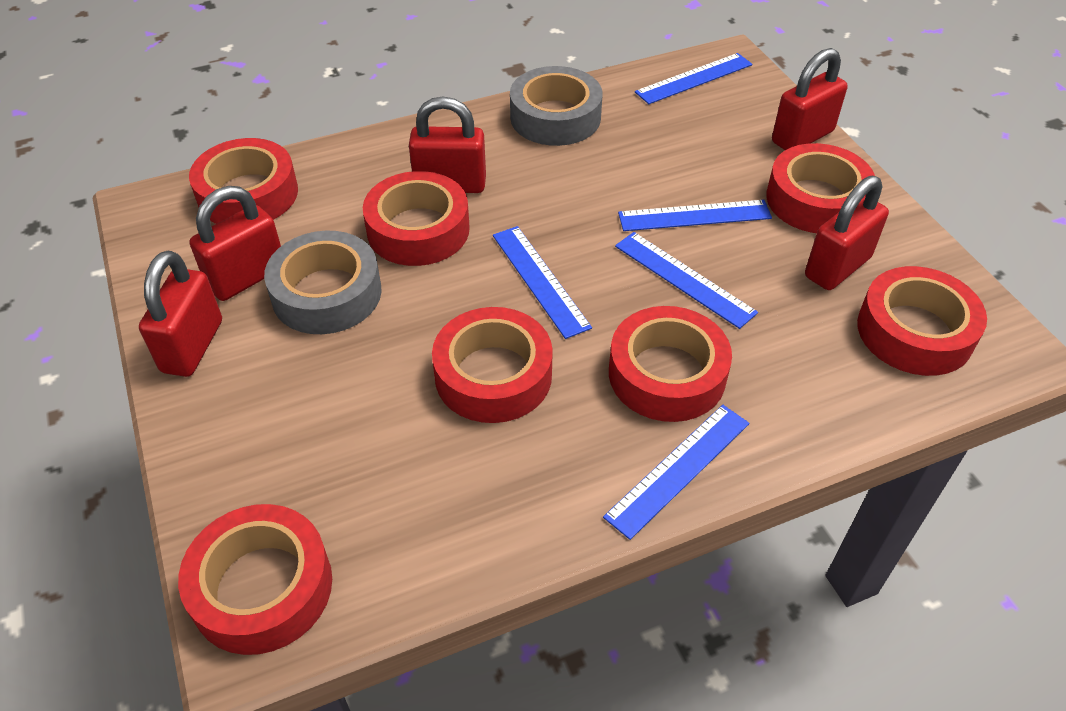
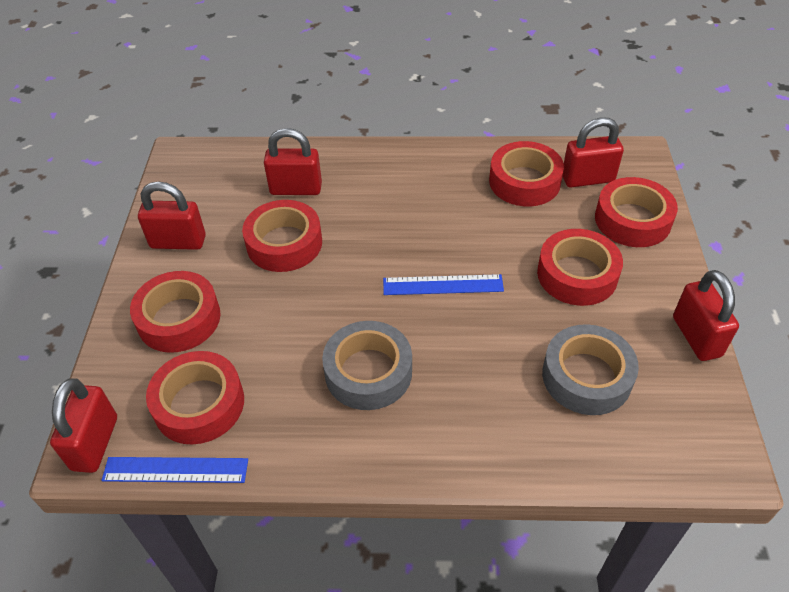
blue ruler: 5 -> 2
red tape: 7 -> 6

